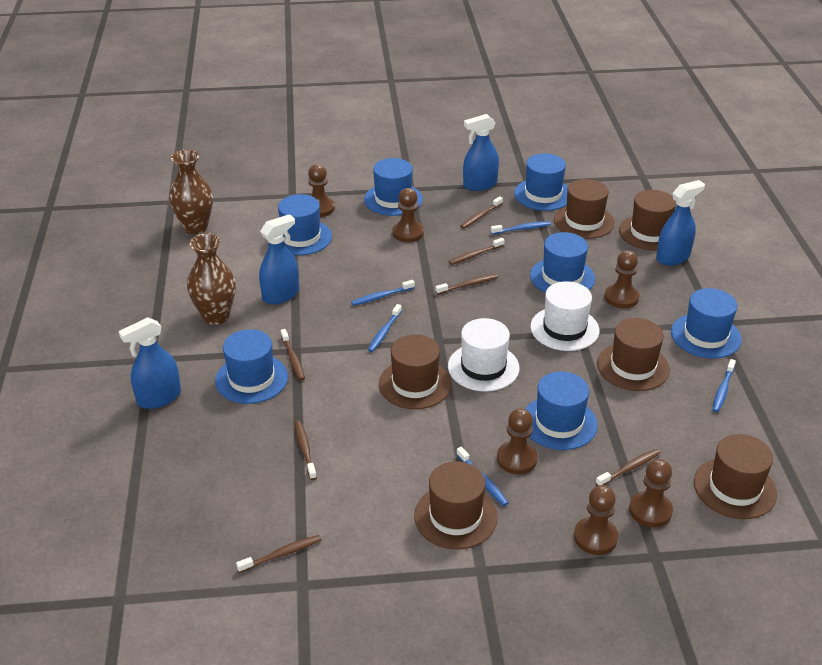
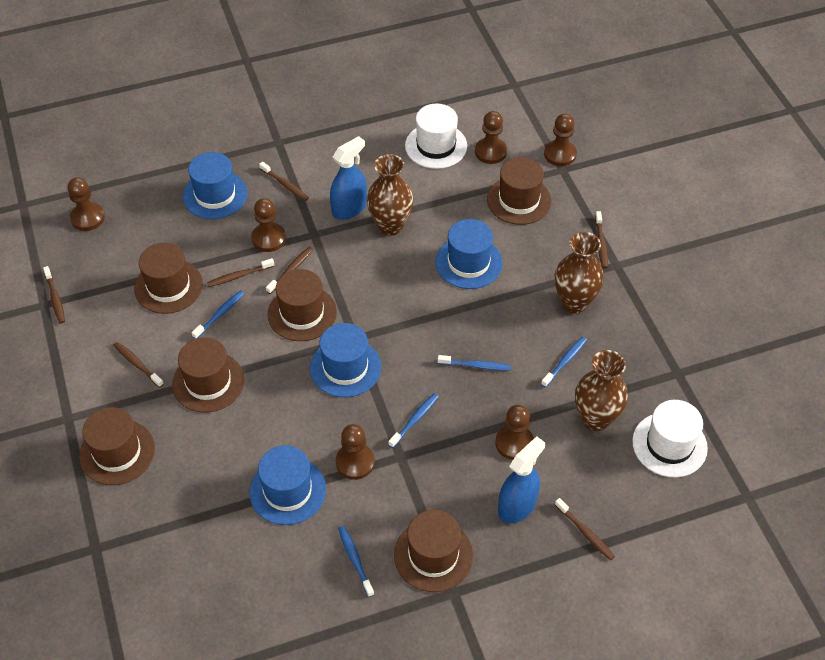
blue hat: 7 -> 4
blue spray bottle: 4 -> 2
brown vase: 2 -> 3

